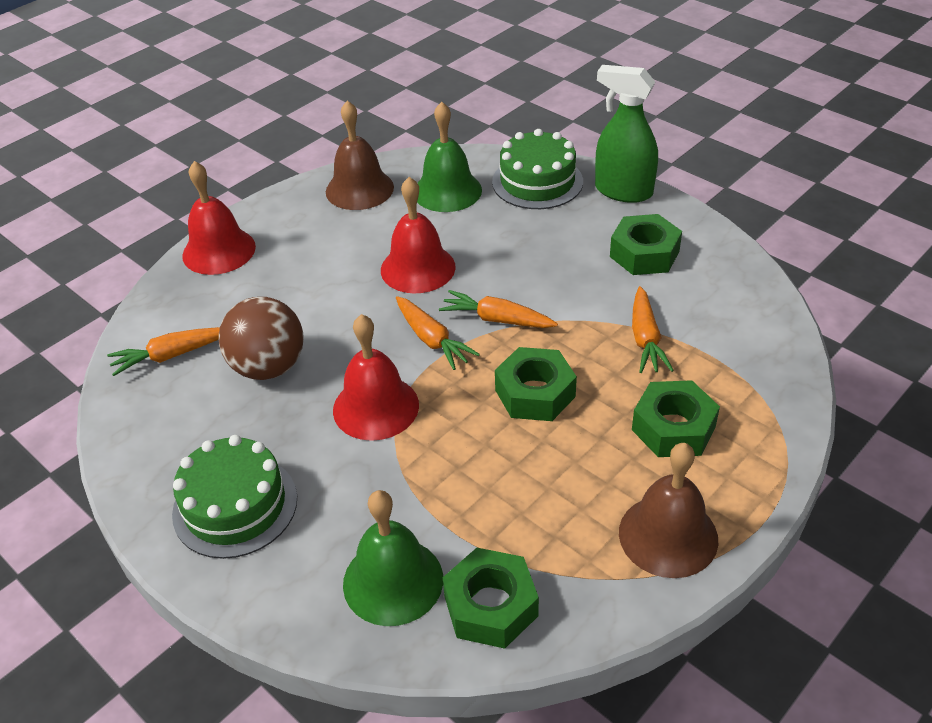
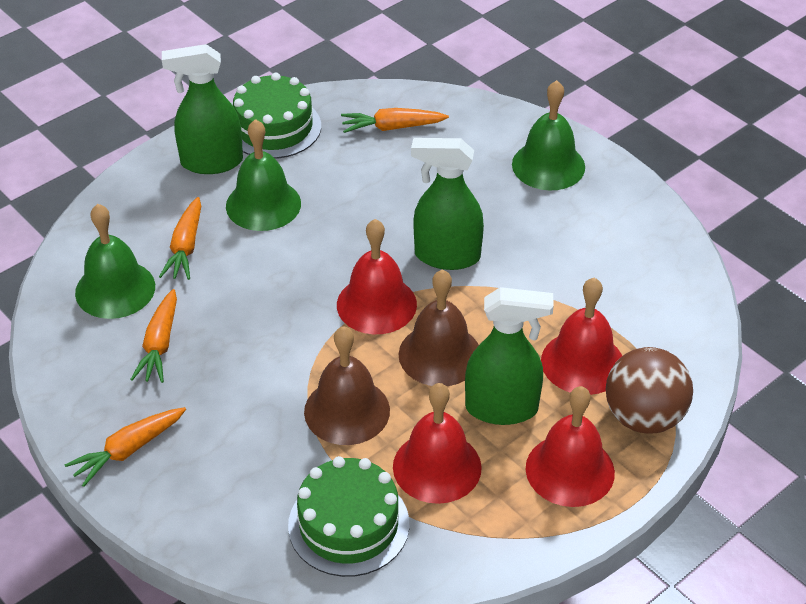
green bell: 2 -> 3
green nut: 4 -> 0
green spray bottle: 1 -> 3
red bell: 3 -> 4

